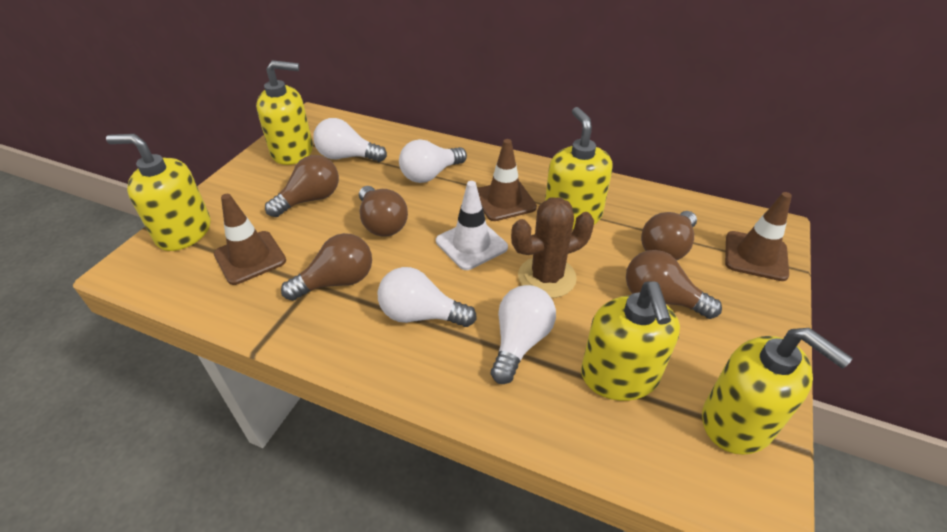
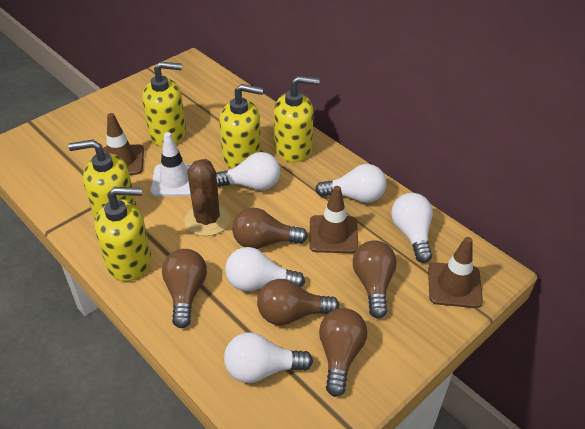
white light bulb: 4 -> 5

